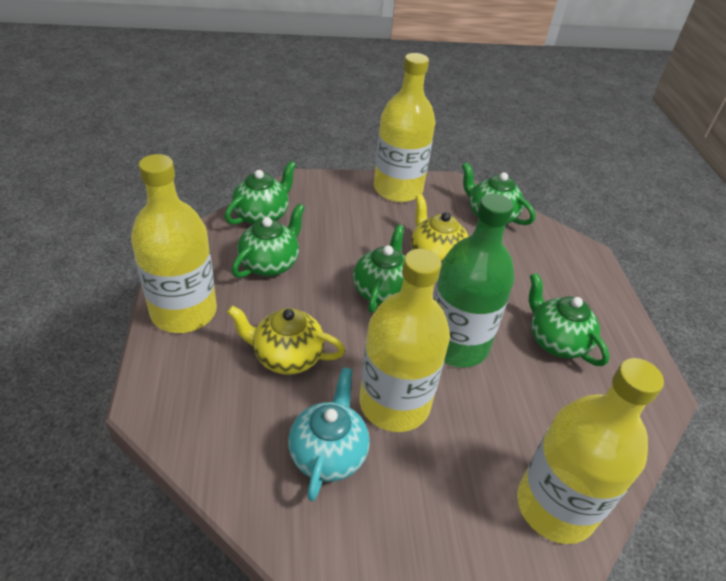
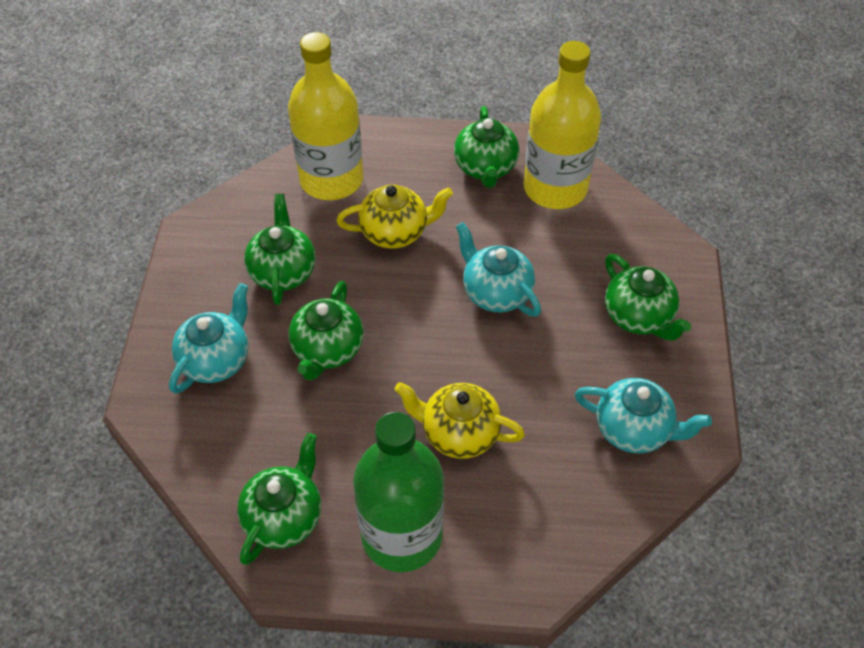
turquoise teapot: 1 -> 3
yellow bottle: 4 -> 2

